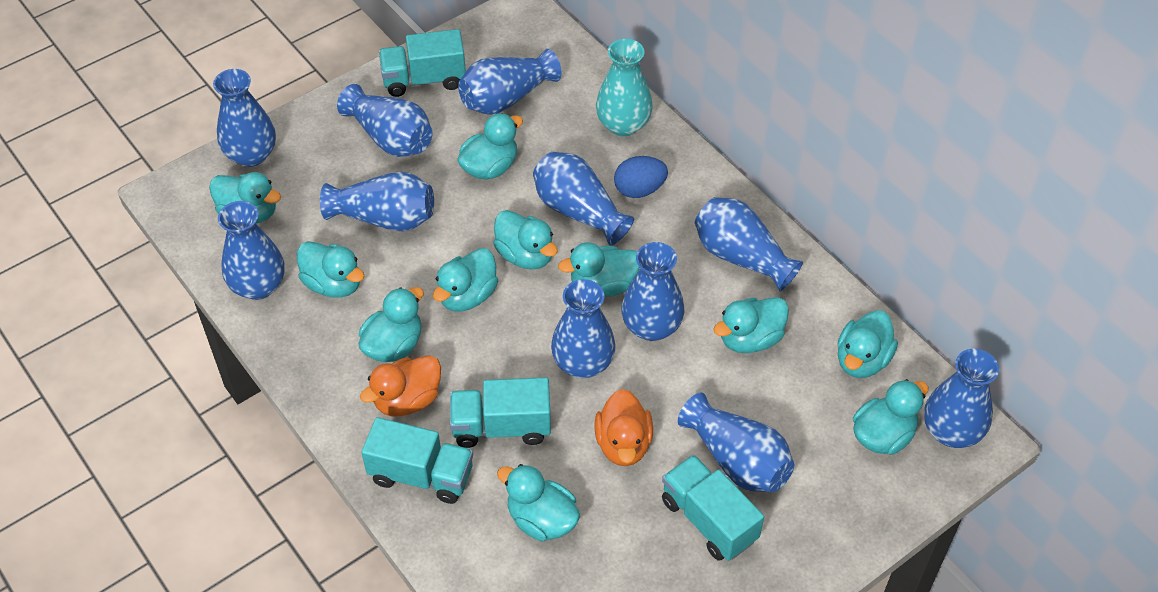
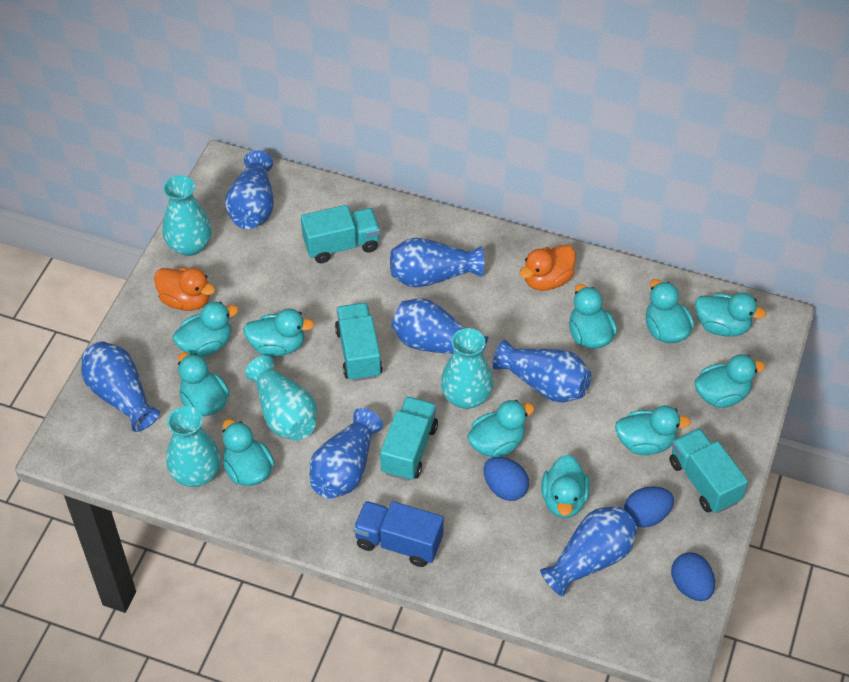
blue egg: 1 -> 3
blue truck: 0 -> 1
blue vase: 11 -> 7
turquoise vase: 1 -> 4

